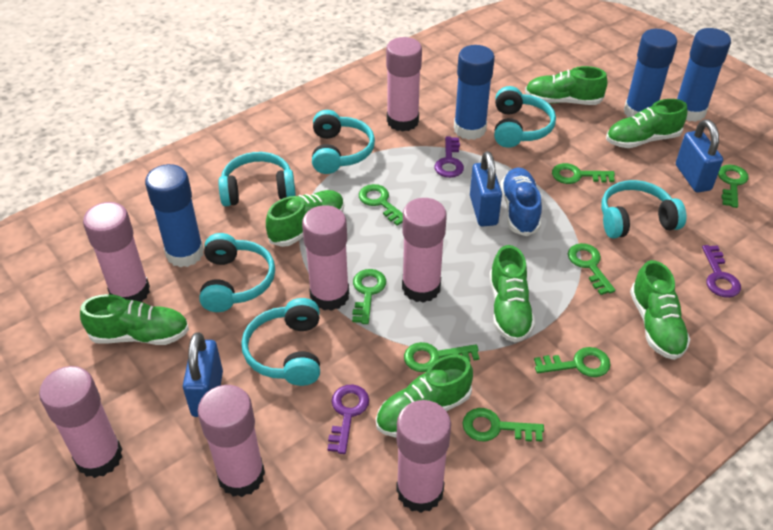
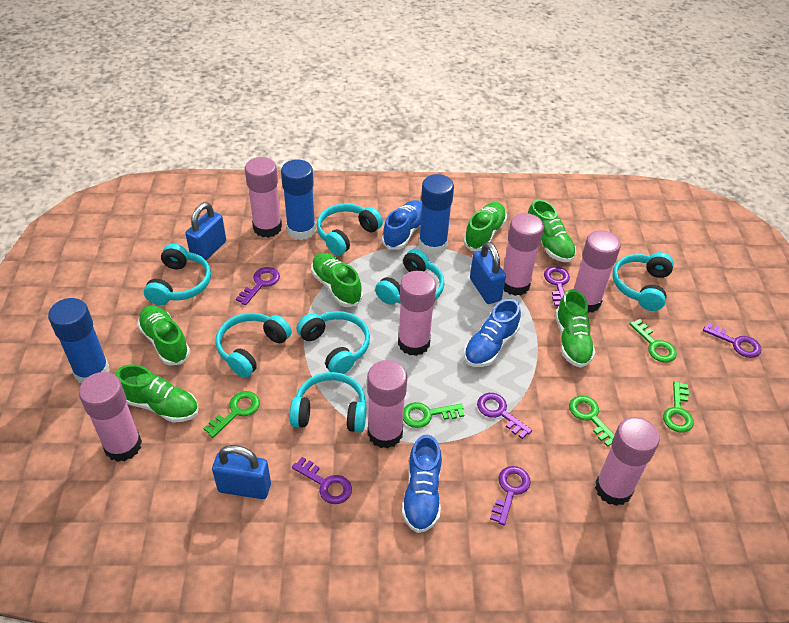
blue glue stick: 4 -> 3
blue shoe: 1 -> 3
green key: 8 -> 5
green shoe: 7 -> 6
purple key: 3 -> 6
turquoise headphones: 6 -> 7

